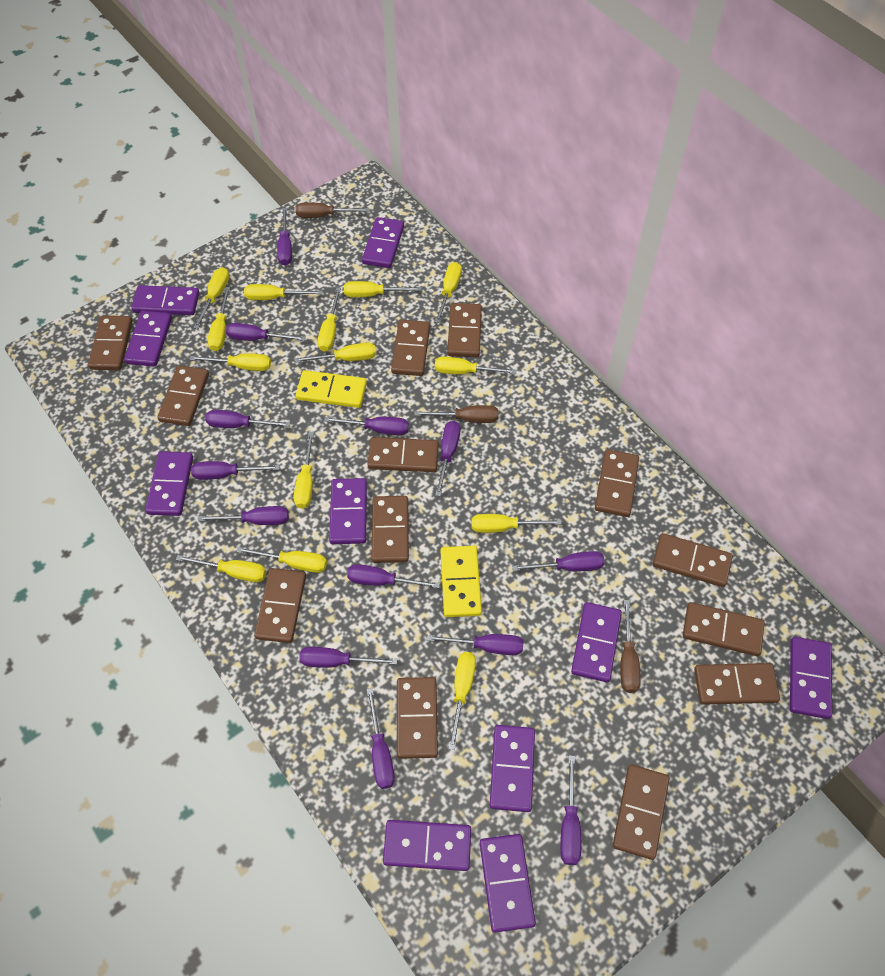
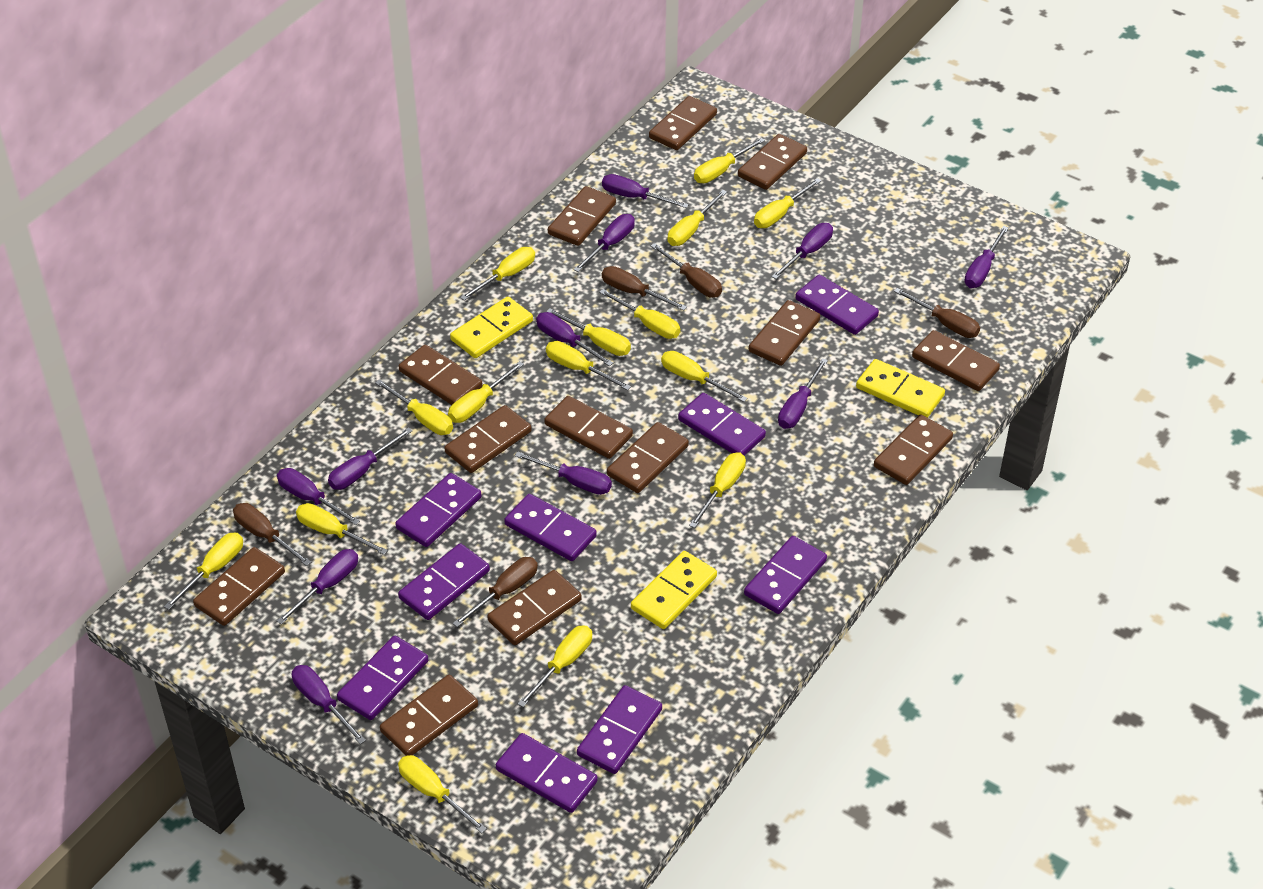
brown screwdriver: 3 -> 5
purple domino: 10 -> 9
purple screwdriver: 13 -> 11
yellow domino: 2 -> 3
yellow screwdriver: 14 -> 15

